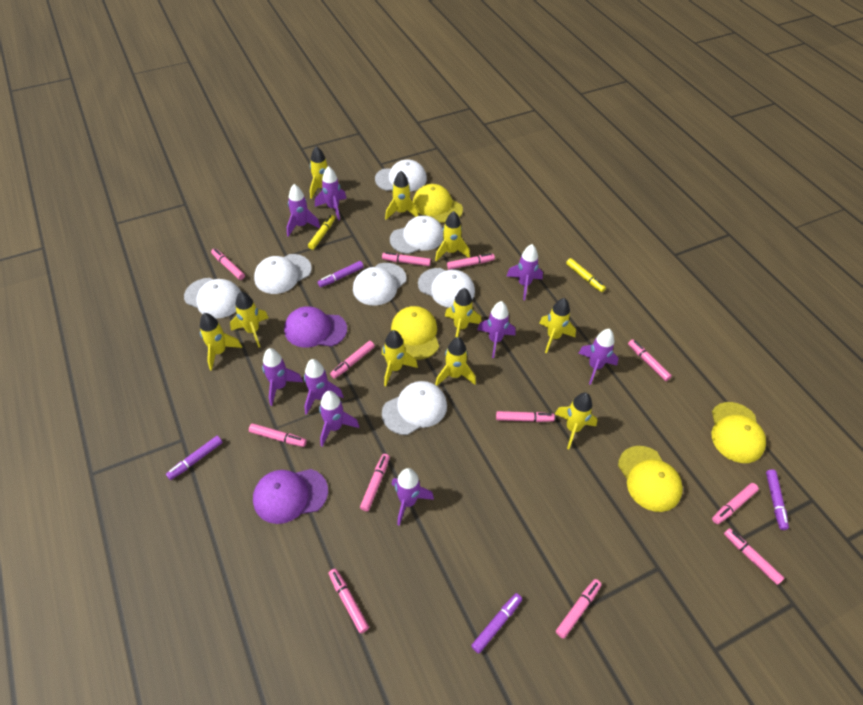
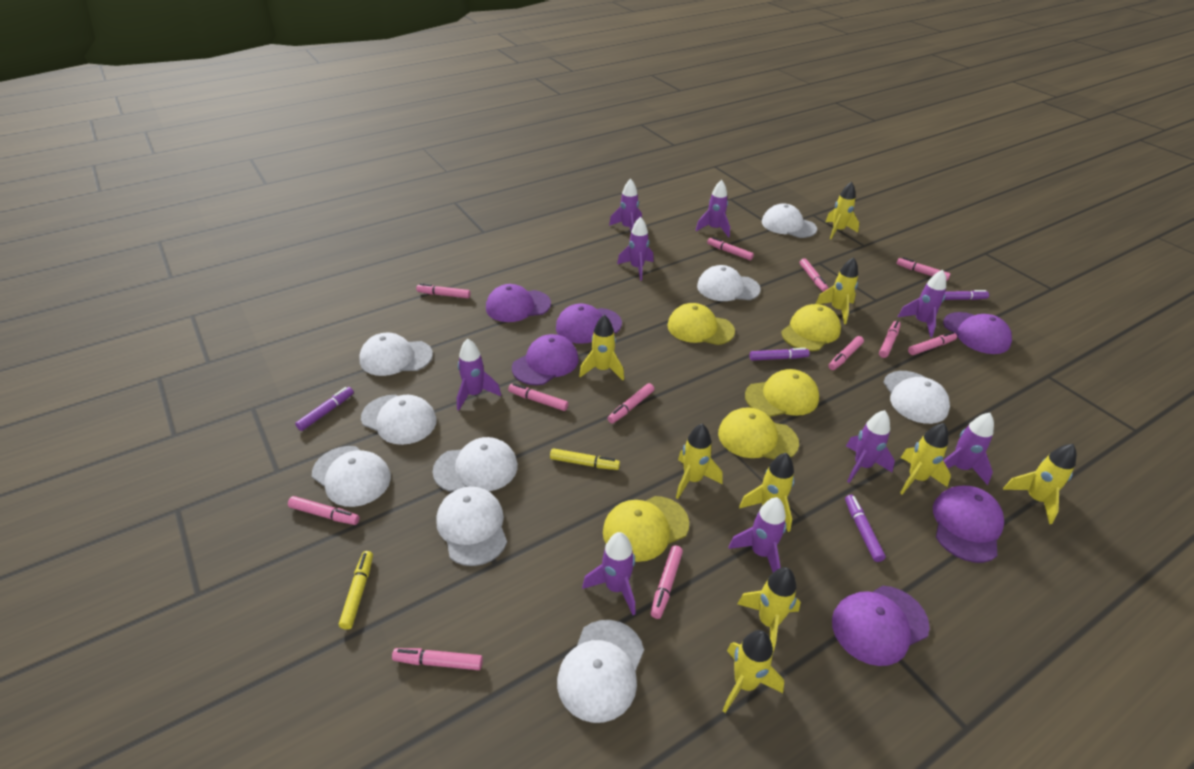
purple cap: 2 -> 6
white cap: 7 -> 9
yellow cap: 4 -> 5
yellow rocket: 10 -> 9

